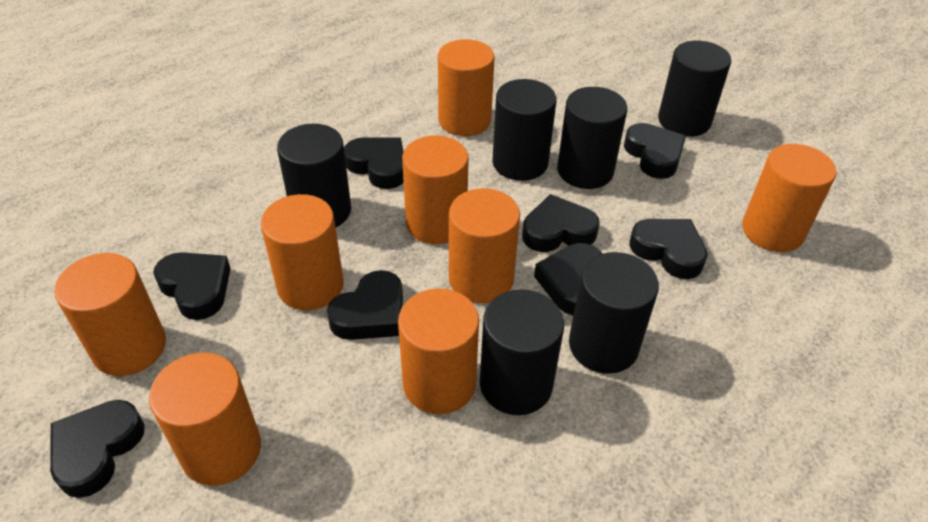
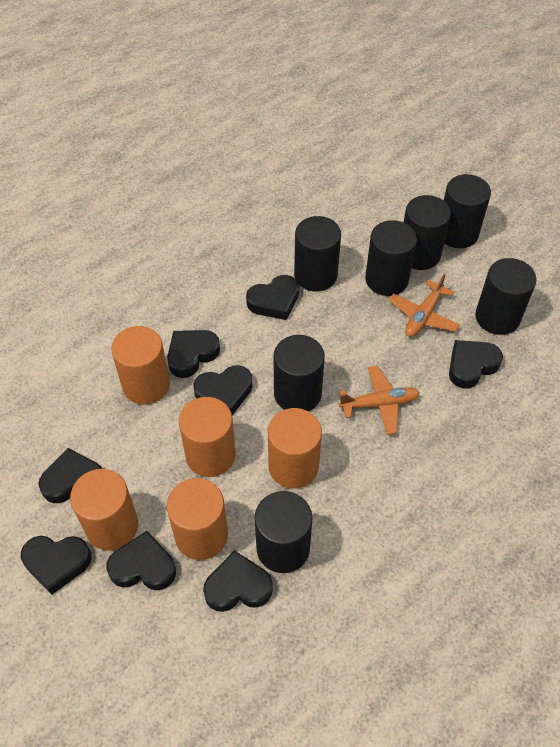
black cylinder: 6 -> 7
orange cylinder: 8 -> 5
orange plane: 0 -> 2

